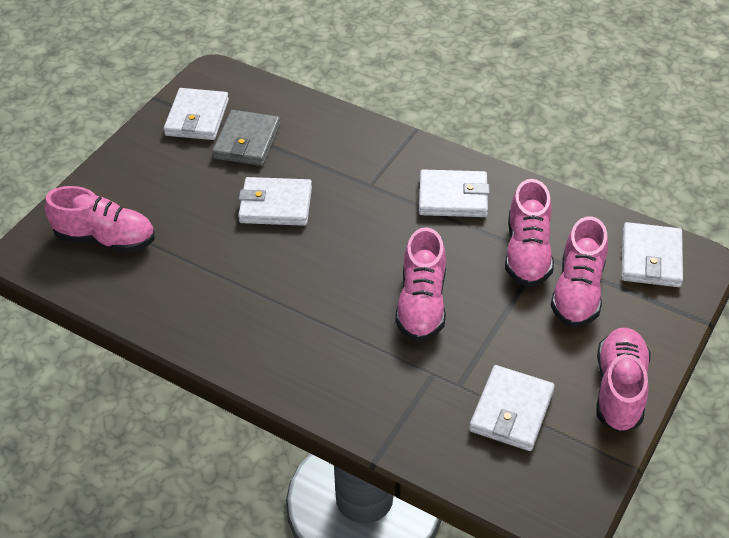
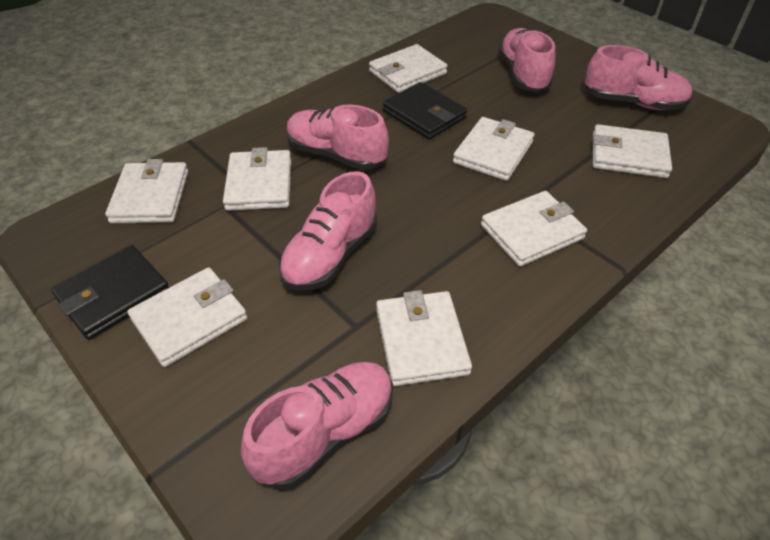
black wallet: 0 -> 2
grey wallet: 1 -> 0
white wallet: 5 -> 8

